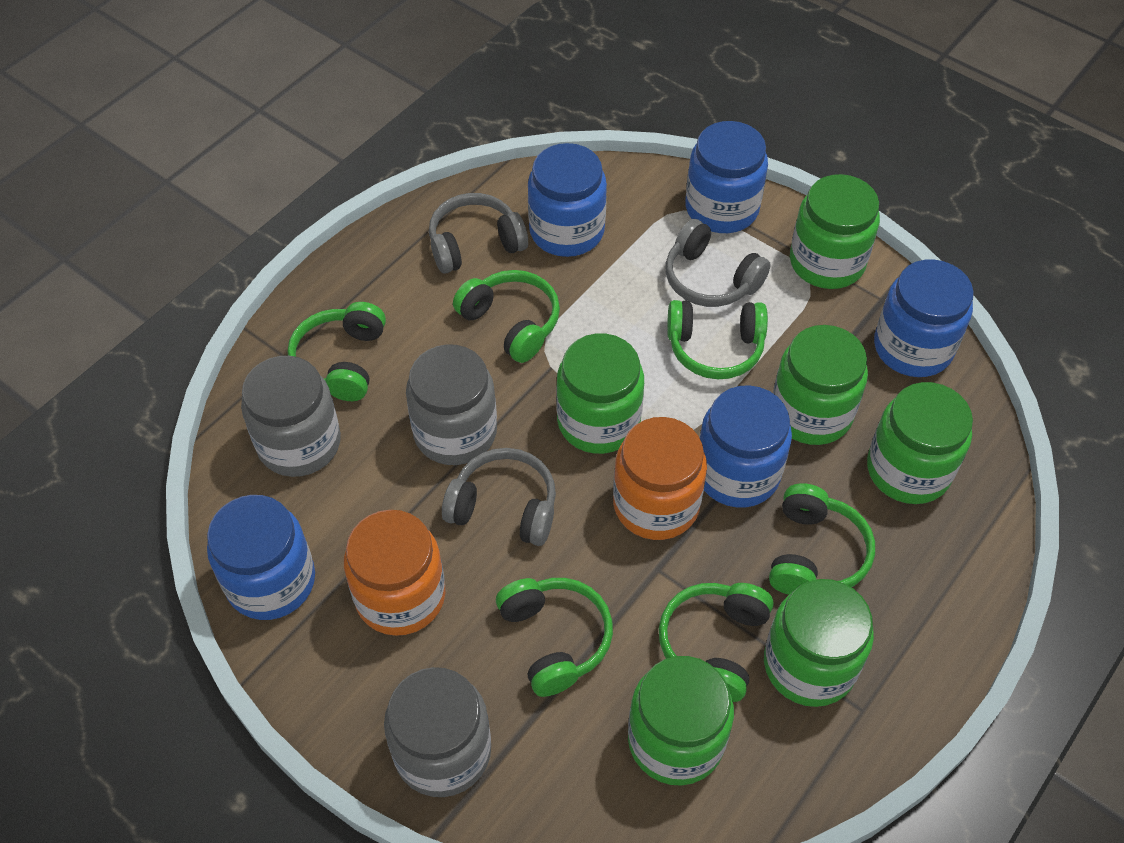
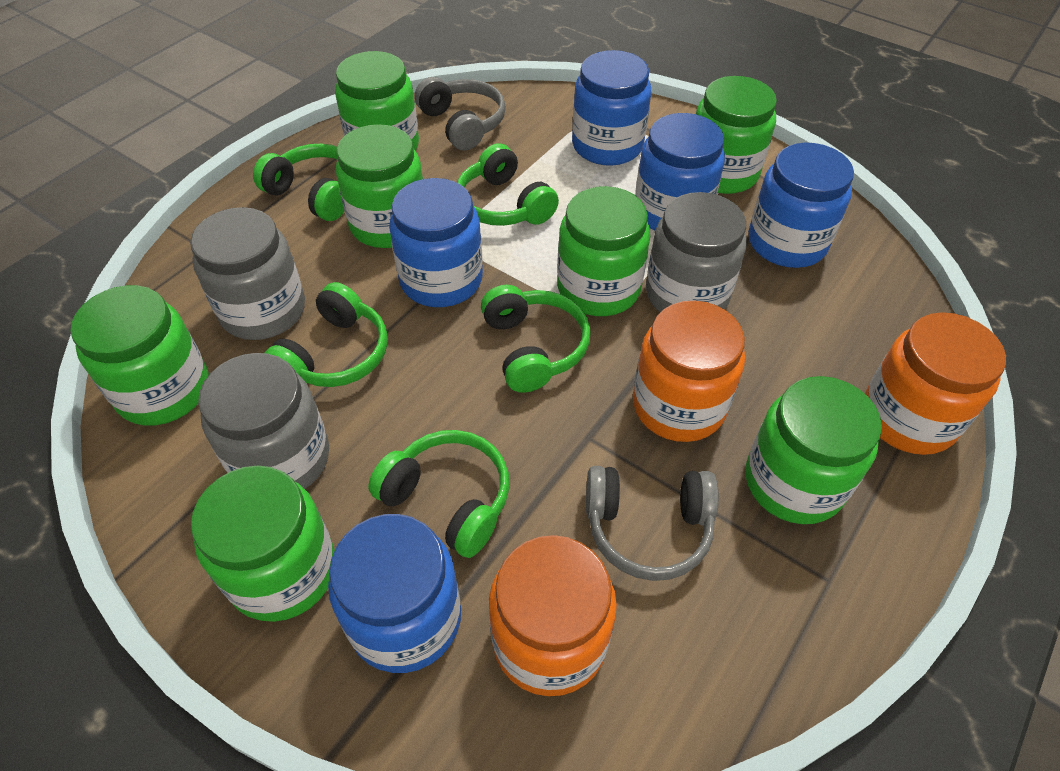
green headphones: 6 -> 5
green jar: 6 -> 7
grey headphones: 3 -> 2
orange jar: 2 -> 3

